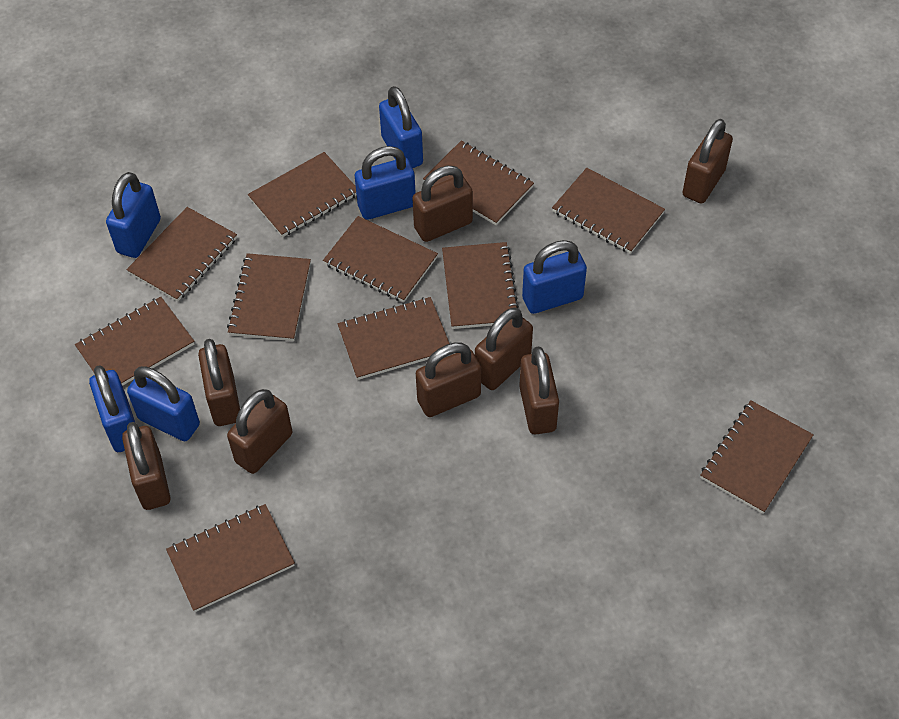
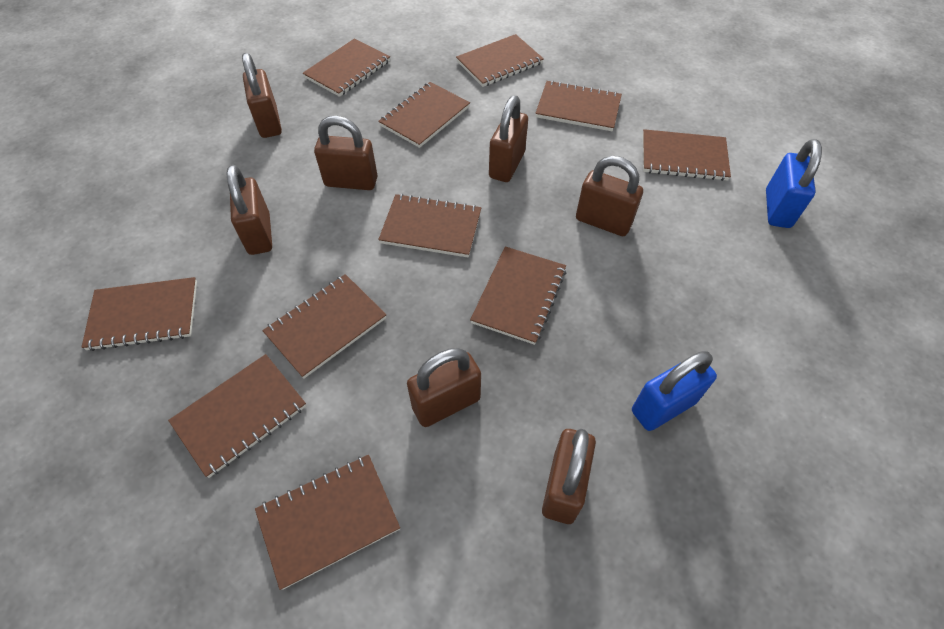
blue padlock: 6 -> 2
brown padlock: 8 -> 7

